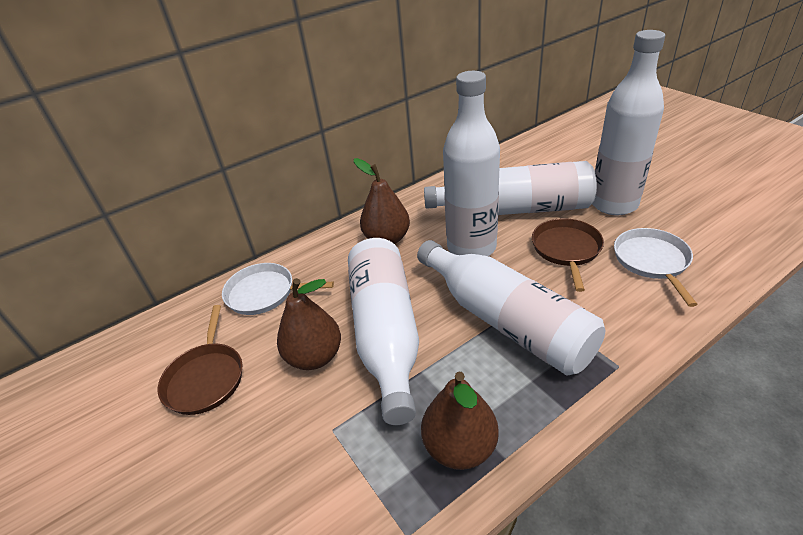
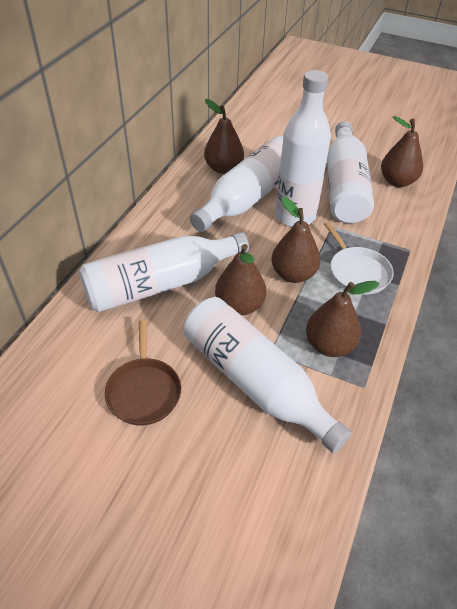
brown pan: 2 -> 1
brown pear: 3 -> 5
white pan: 2 -> 1

